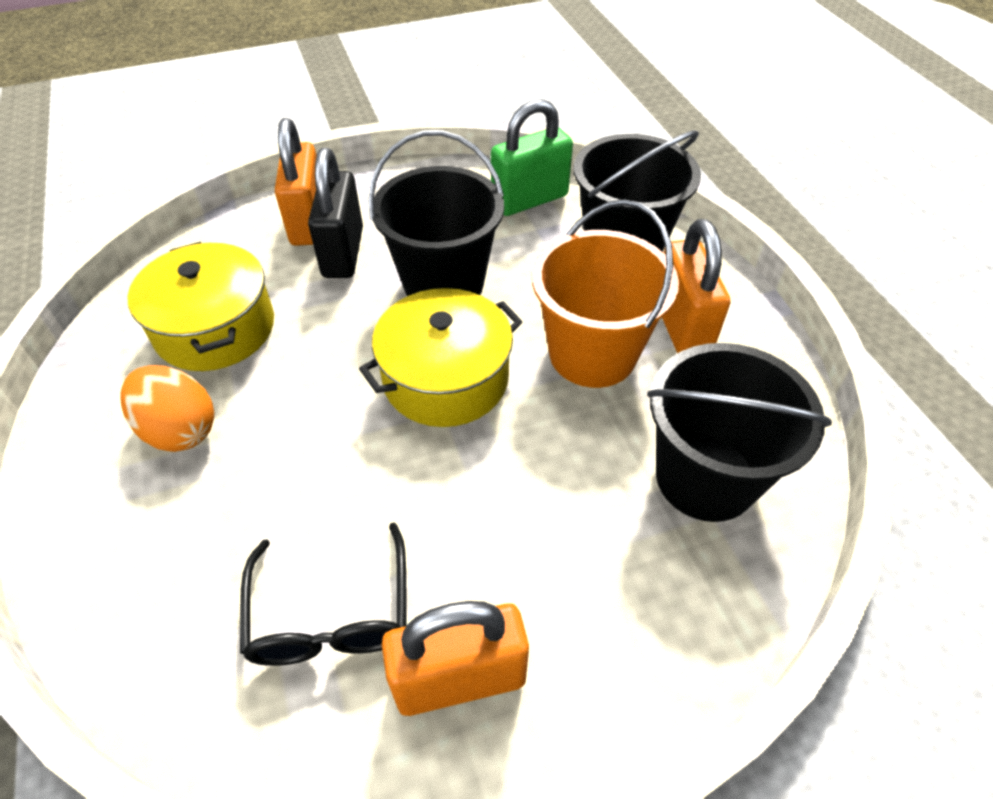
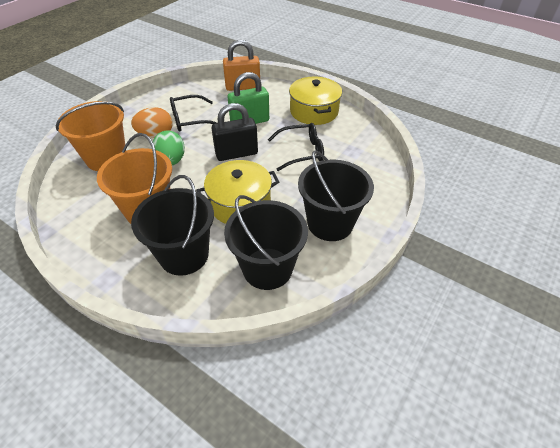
black glasses: 1 -> 2
green egg: 0 -> 1
orange bucket: 1 -> 2
orange padlock: 3 -> 1

